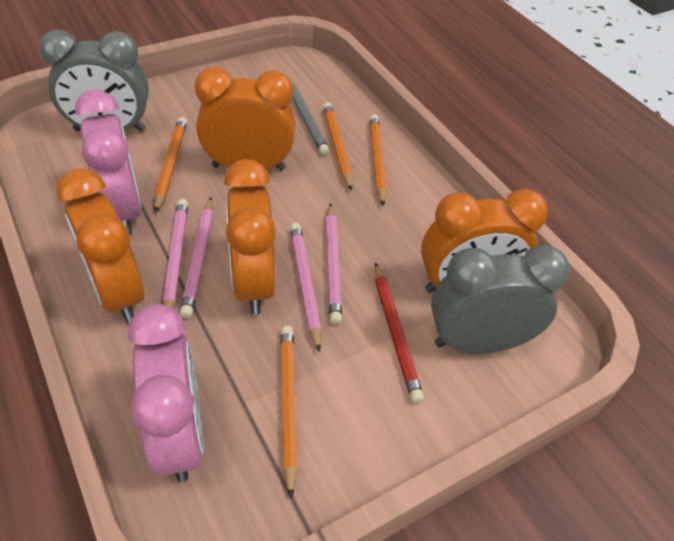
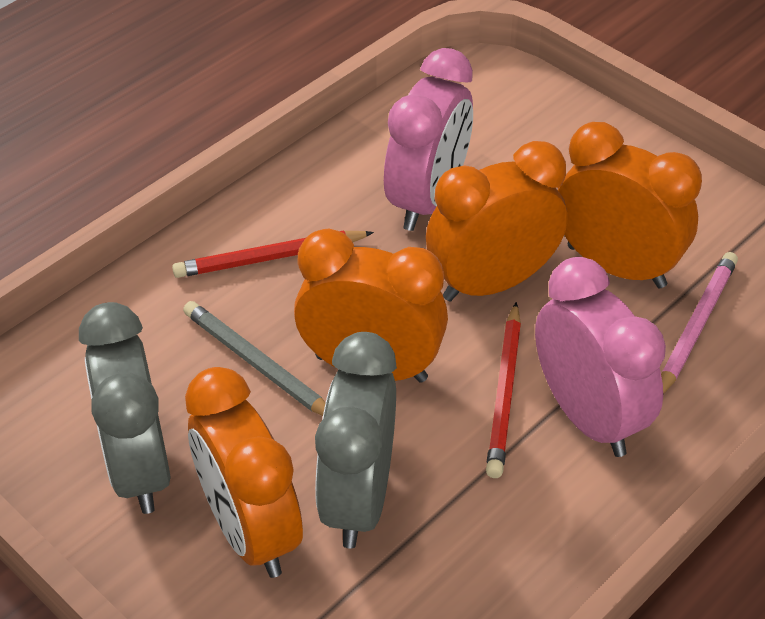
orange pencil: 4 -> 0
pink pencil: 4 -> 1
red pencil: 1 -> 2

